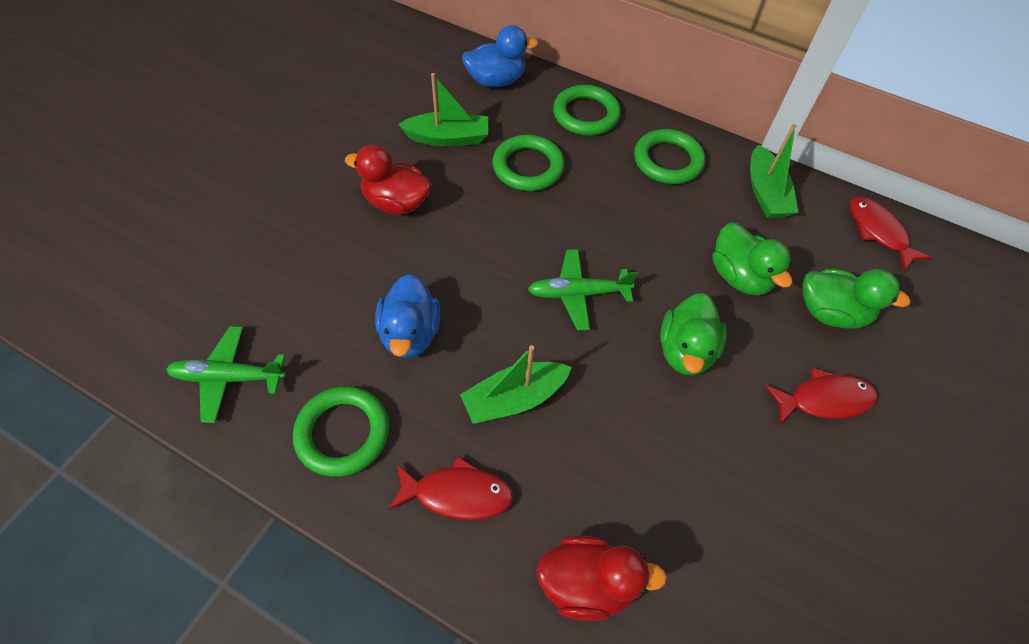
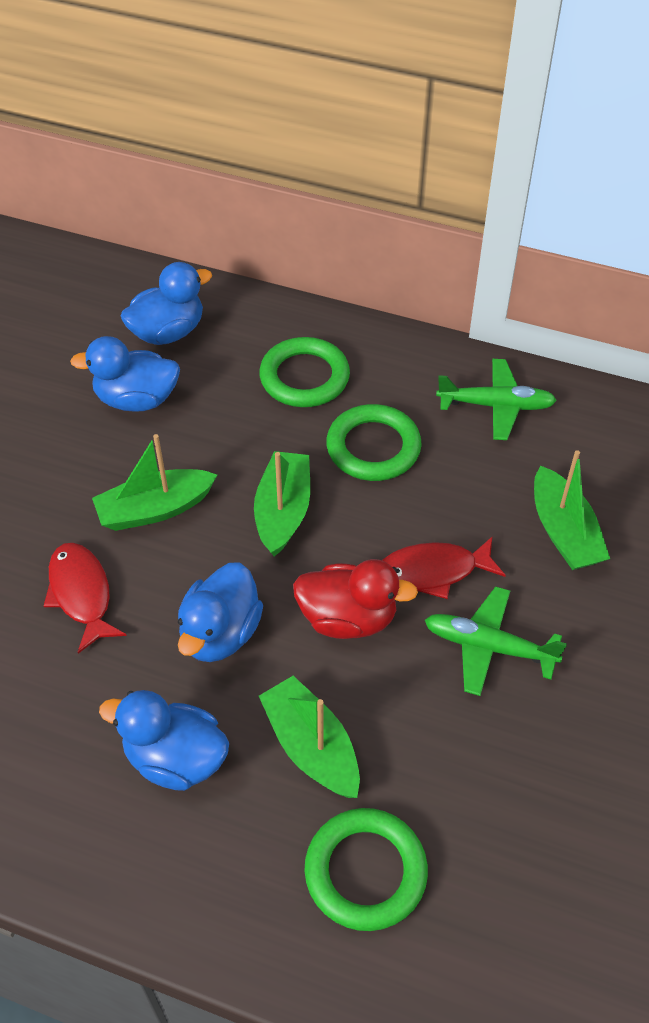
blue duck: 2 -> 4
green boat: 3 -> 4
green duck: 3 -> 0
green ring: 4 -> 3
red duck: 2 -> 1
red fish: 3 -> 2

